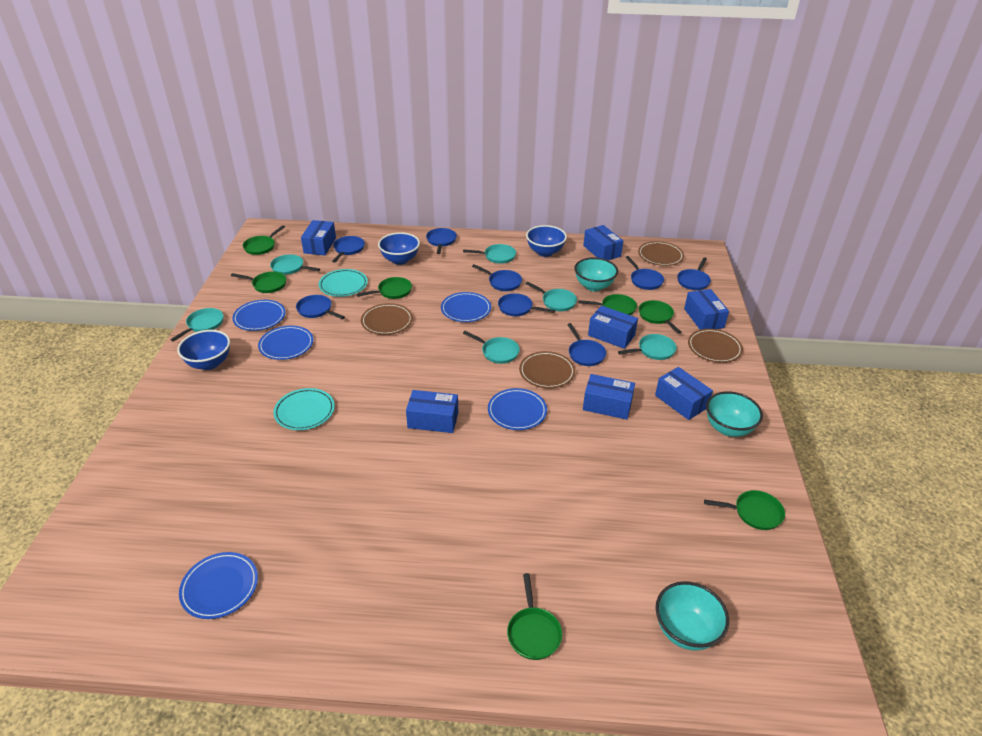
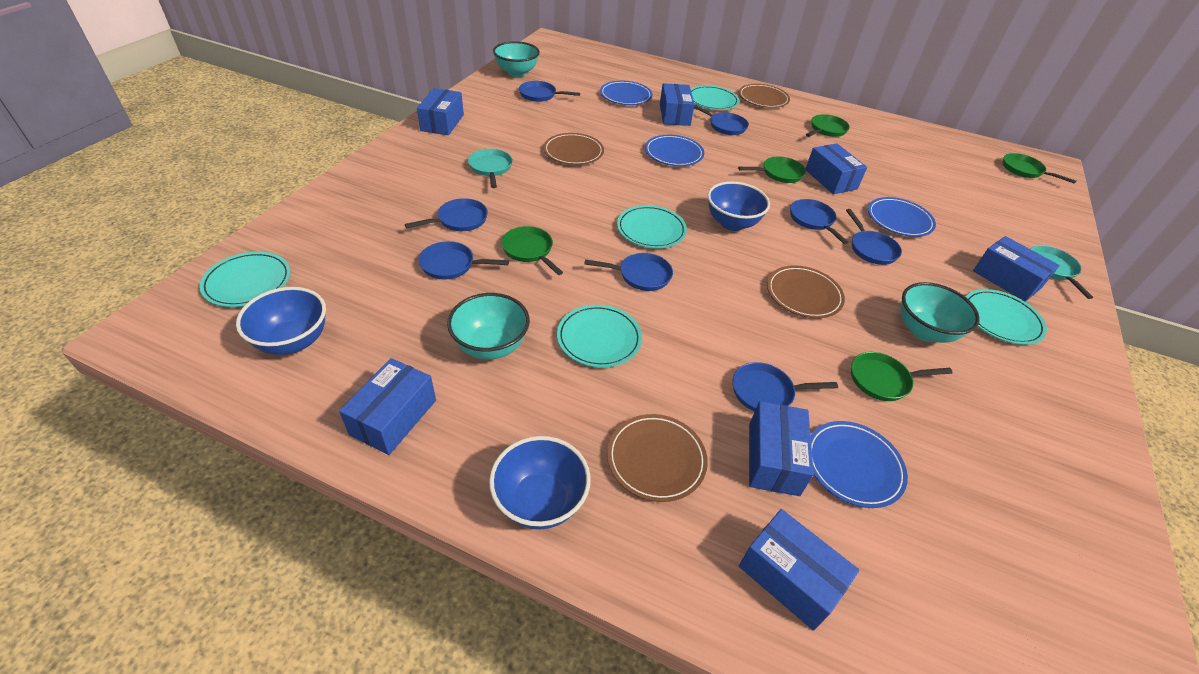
blue plate: 5 -> 4
green pan: 7 -> 5
turquoise pan: 6 -> 2
turquoise plate: 2 -> 5

